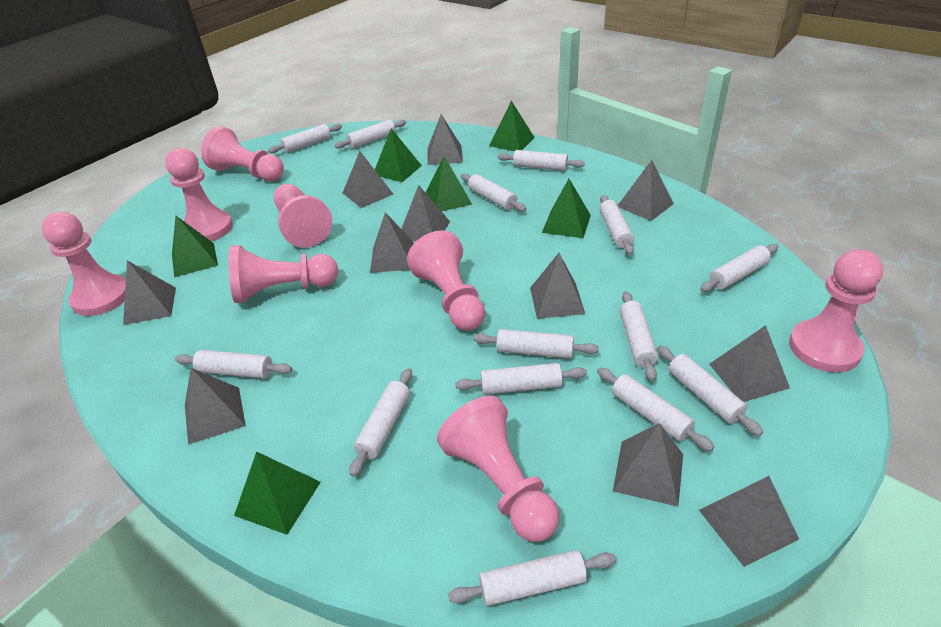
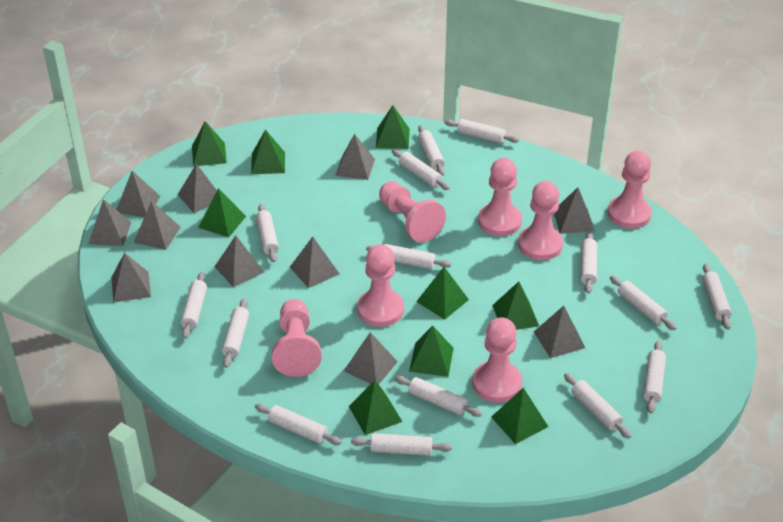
green pyramid: 6 -> 9
pink pawn: 8 -> 7
white rolling pin: 14 -> 15

